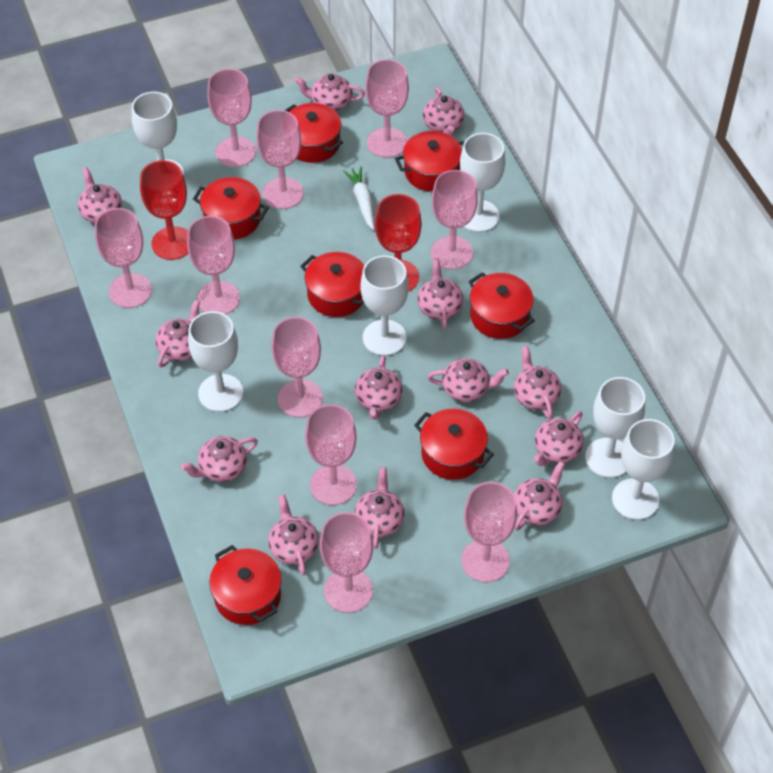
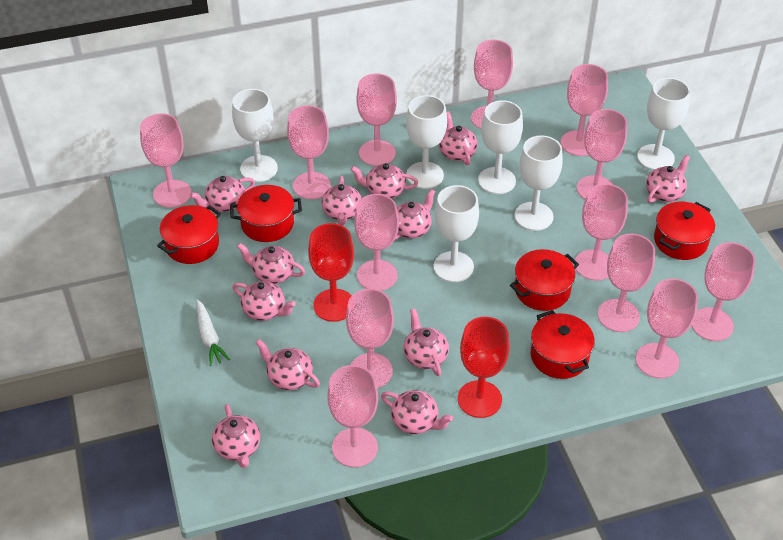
pink goblet: 10 -> 13
pink teapot: 13 -> 12
red pot: 7 -> 5

